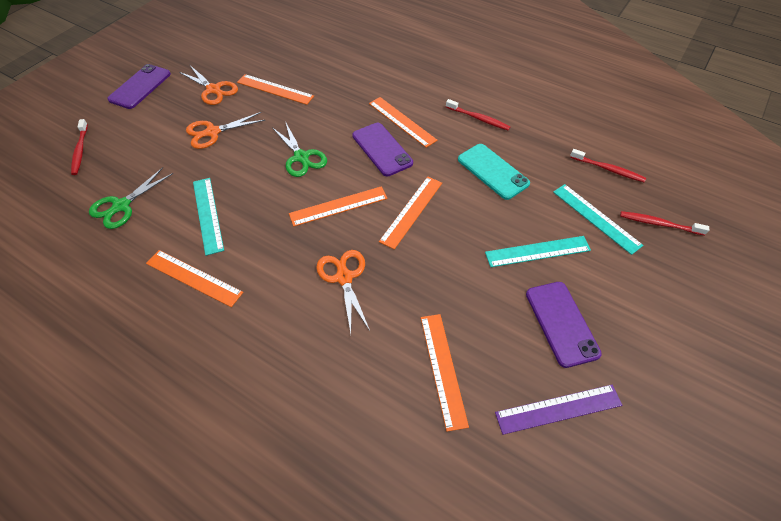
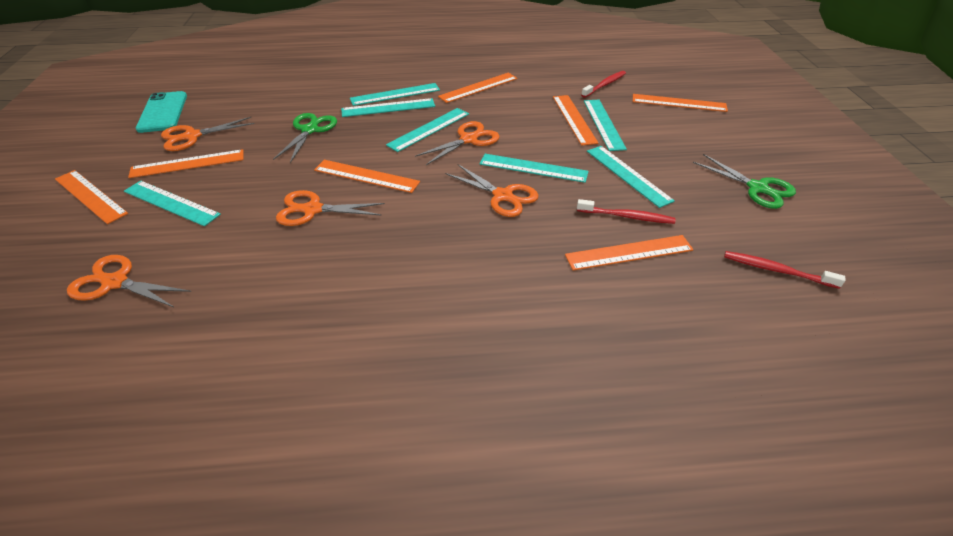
orange ruler: 6 -> 7
orange scissors: 3 -> 5
purple phone: 3 -> 0
purple ruler: 1 -> 0
red toothbrush: 4 -> 3
turquoise ruler: 3 -> 7

